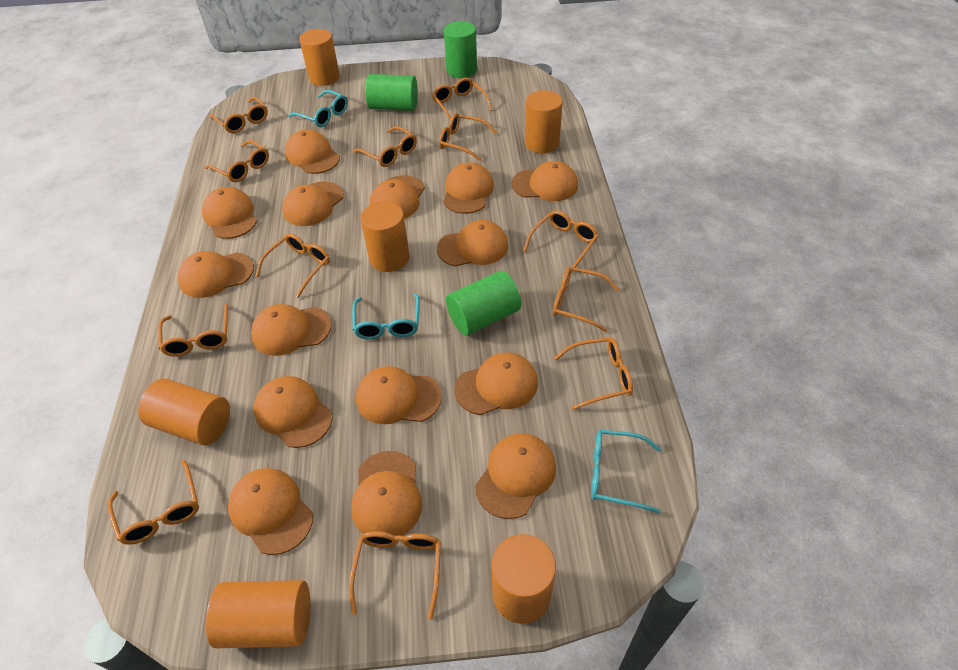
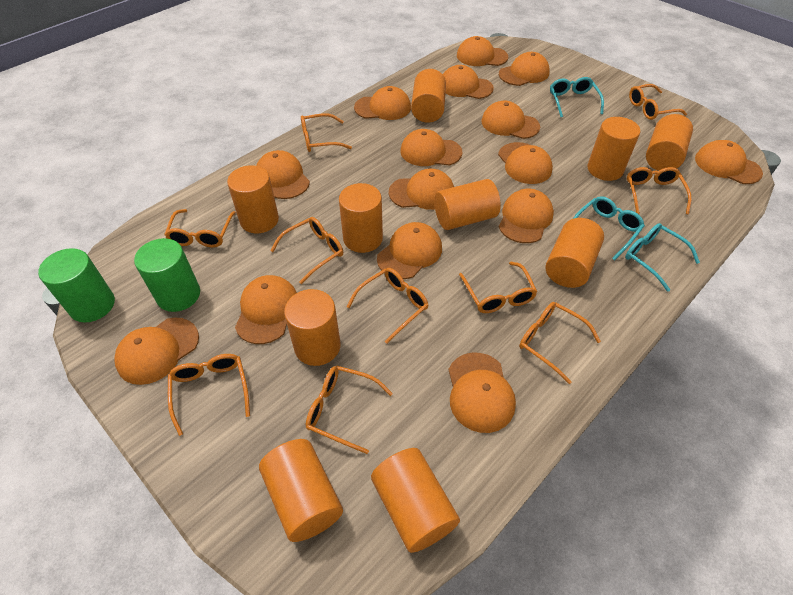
green cylinder: 3 -> 2
orange cylinder: 6 -> 10
orange glasses: 12 -> 10

